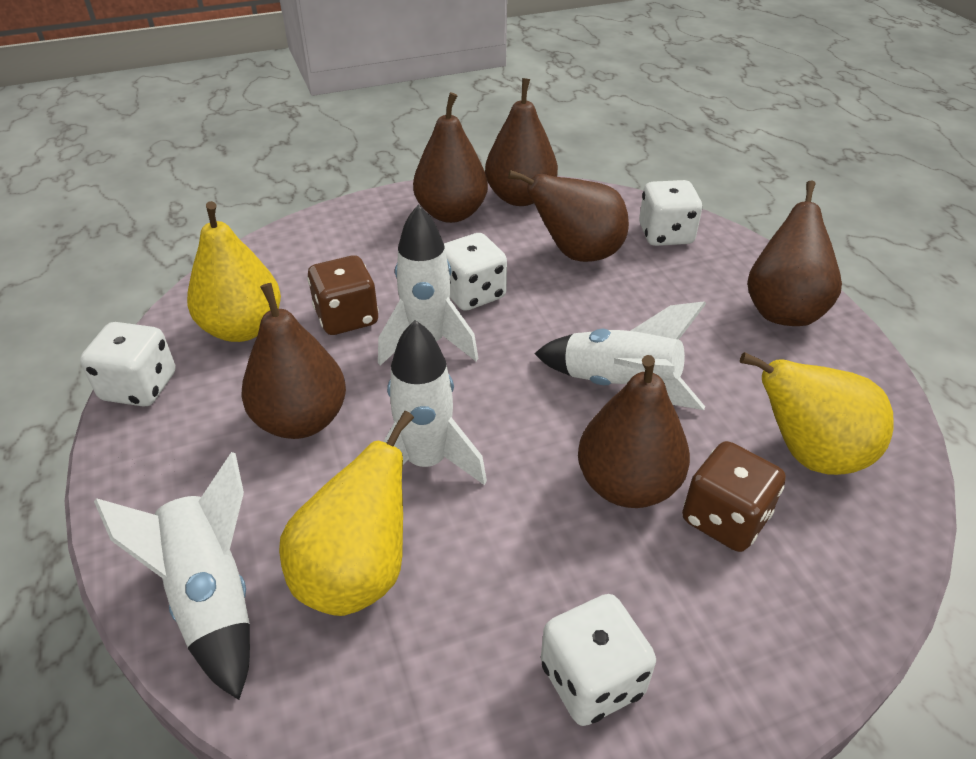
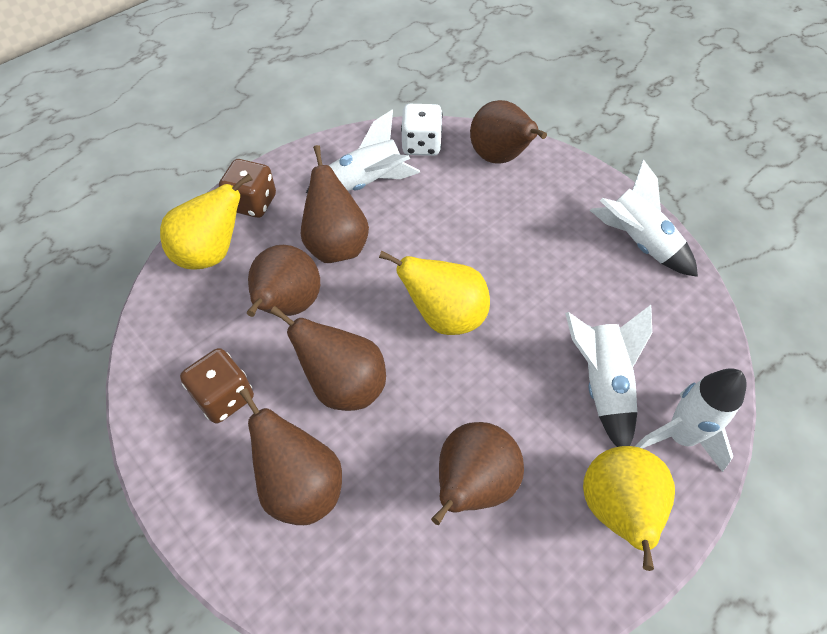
white dice: 4 -> 1

